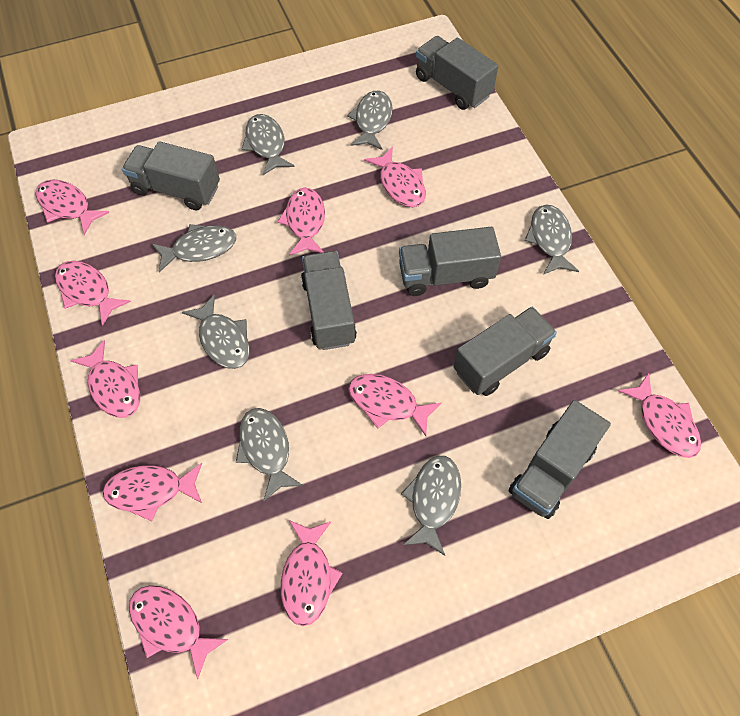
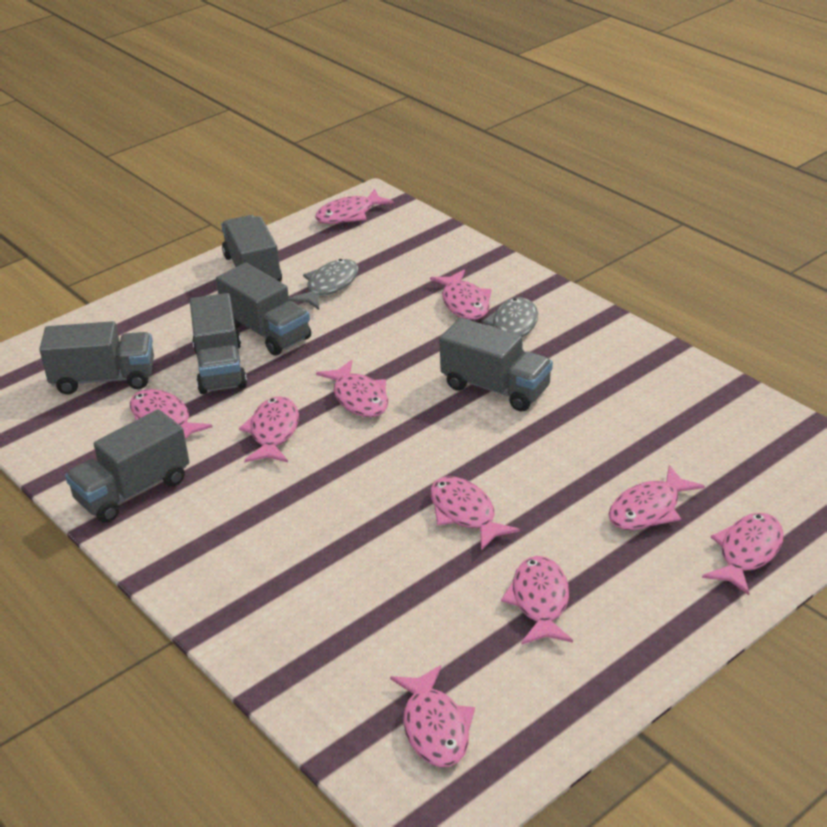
grey fish: 7 -> 2

